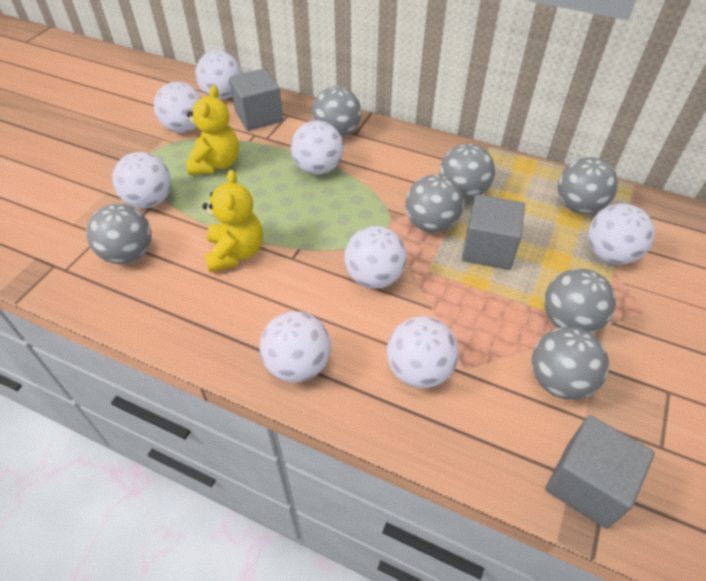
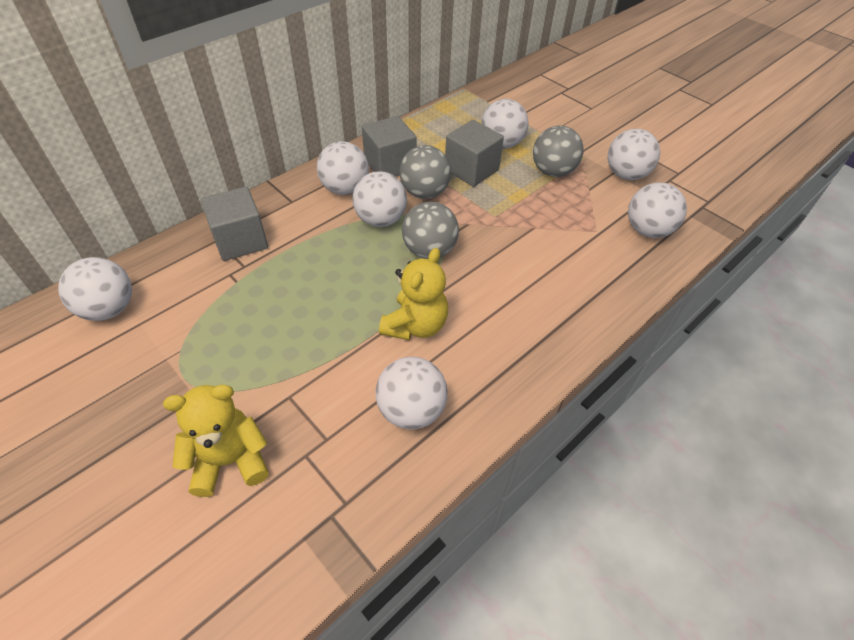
grey ball: 7 -> 3
white ball: 8 -> 7

